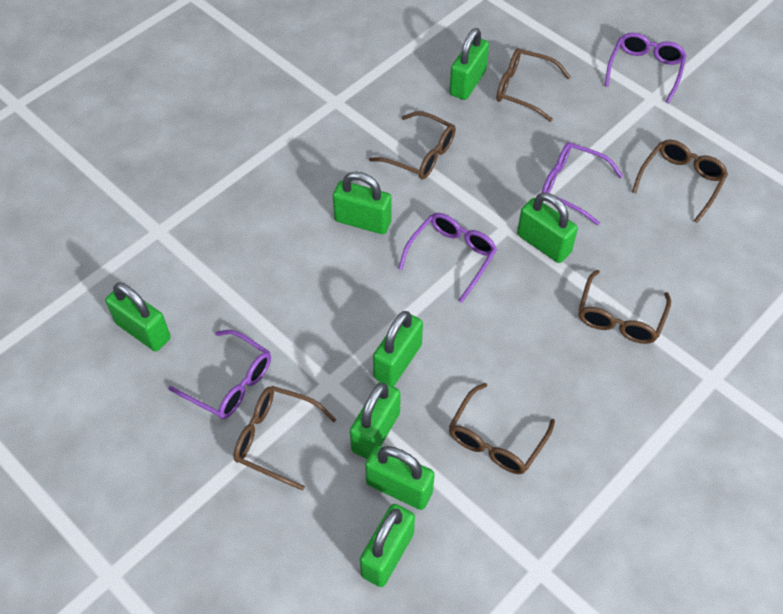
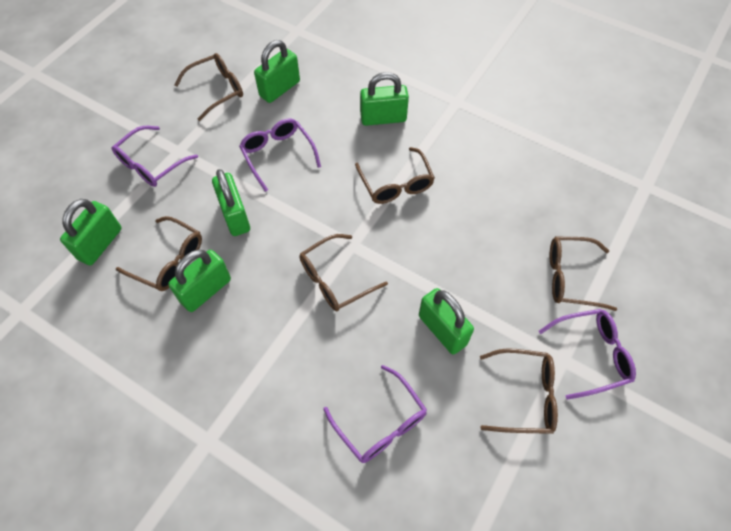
green padlock: 8 -> 6

